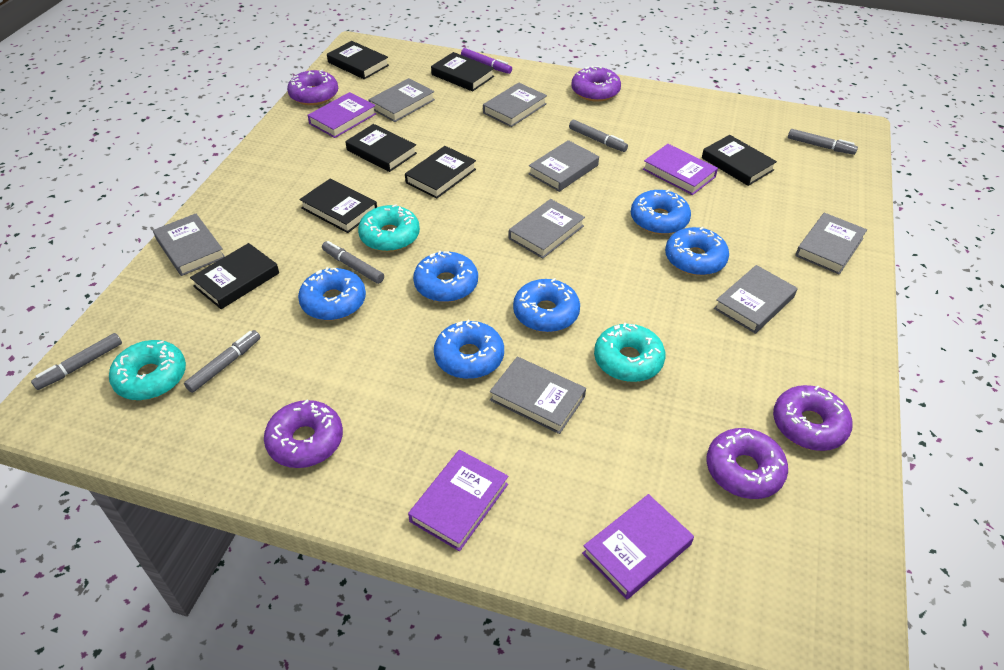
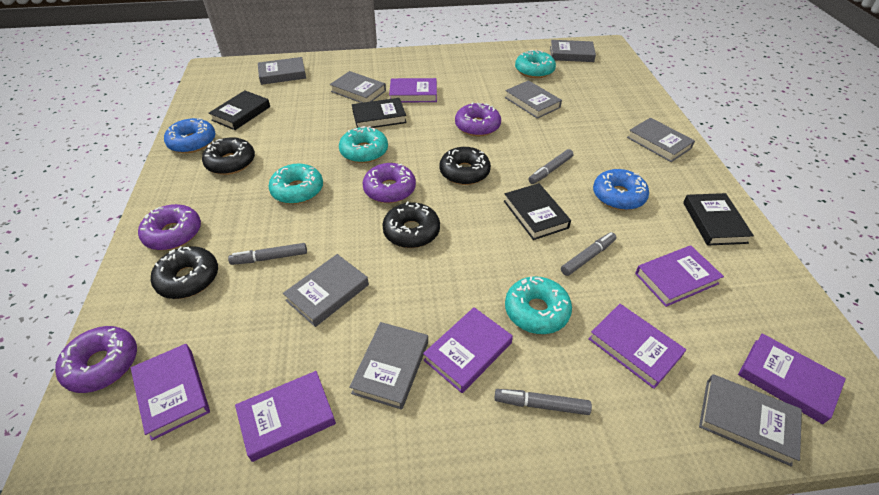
black book: 7 -> 4
black donut: 0 -> 4
blue donut: 6 -> 2
grey marker: 5 -> 4
purple book: 4 -> 7
purple donut: 5 -> 4
purple marker: 1 -> 0
turquoise donut: 3 -> 4

